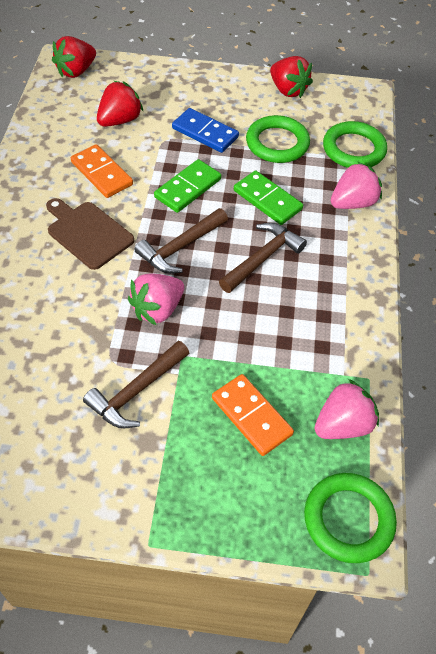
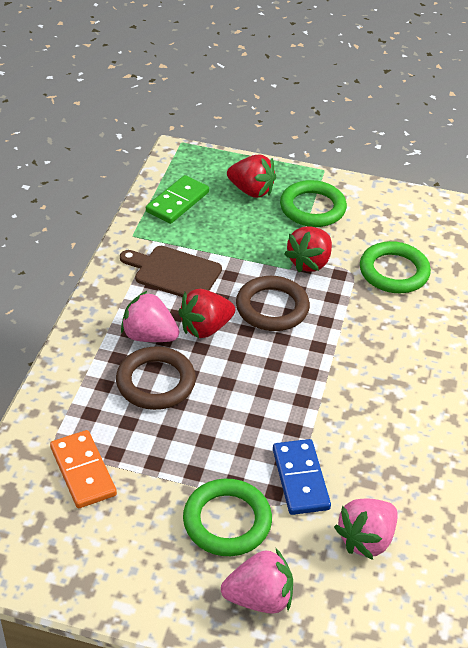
brown hammer: 3 -> 0
brown ring: 0 -> 2
green domino: 2 -> 1
orange domino: 2 -> 1

